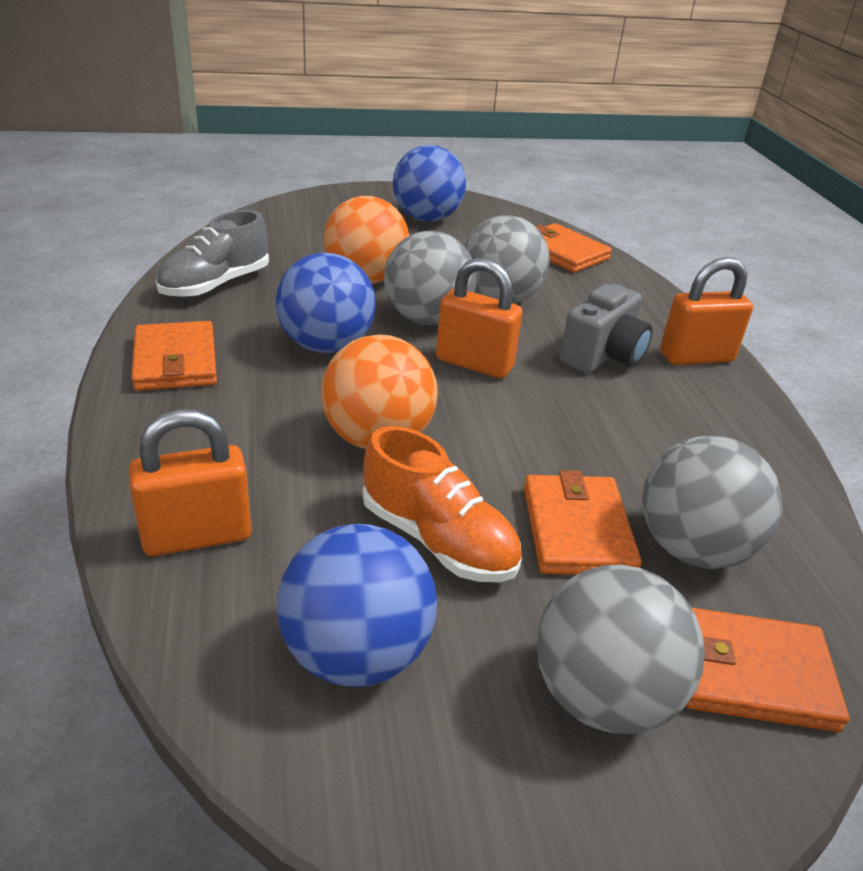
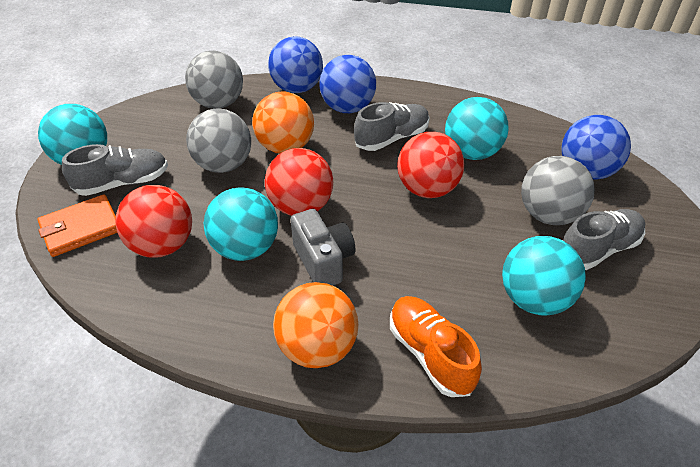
grey ball: 4 -> 3
grey shoe: 1 -> 3
orange padlock: 3 -> 0
orange wallet: 4 -> 1
red ball: 0 -> 3
turquoise ball: 0 -> 4

